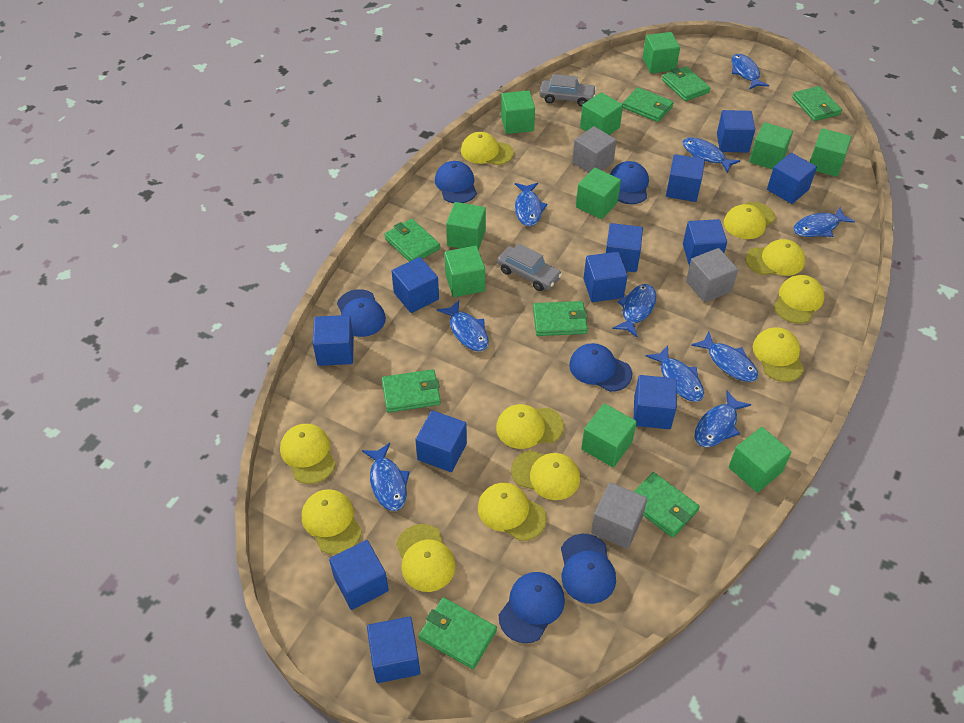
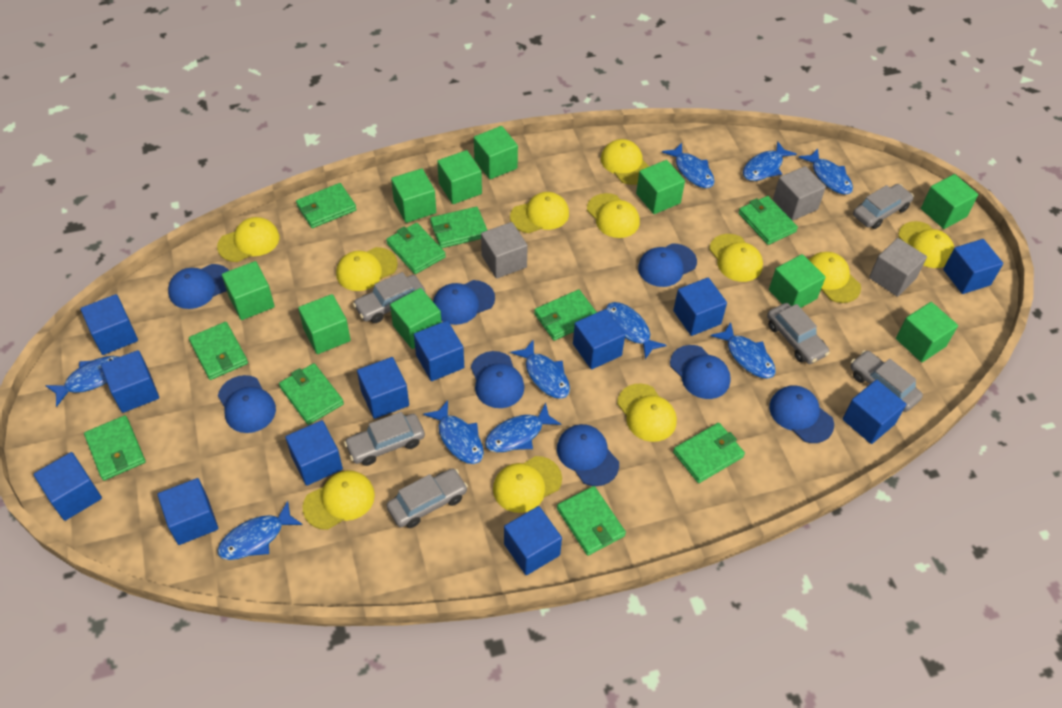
blue cap: 6 -> 8
green wallet: 8 -> 10
grey car: 2 -> 6

